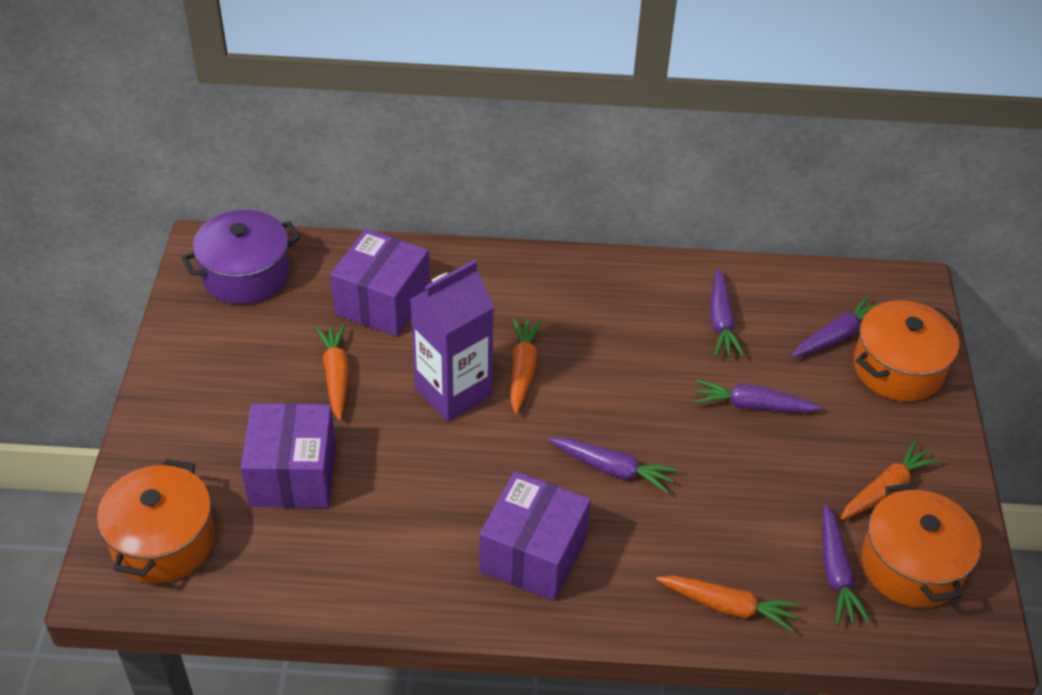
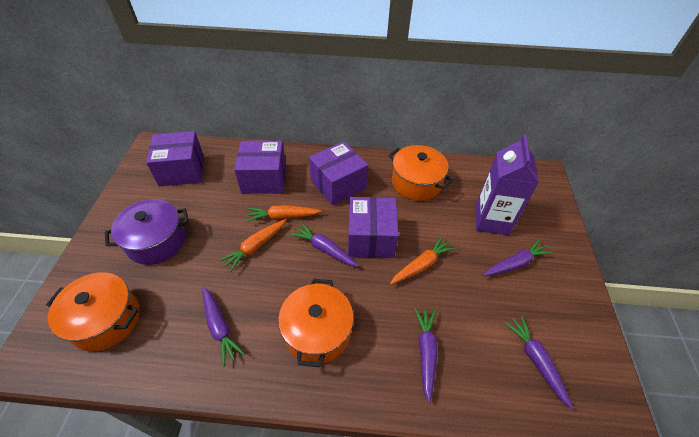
orange carrot: 4 -> 3
purple box: 3 -> 4

